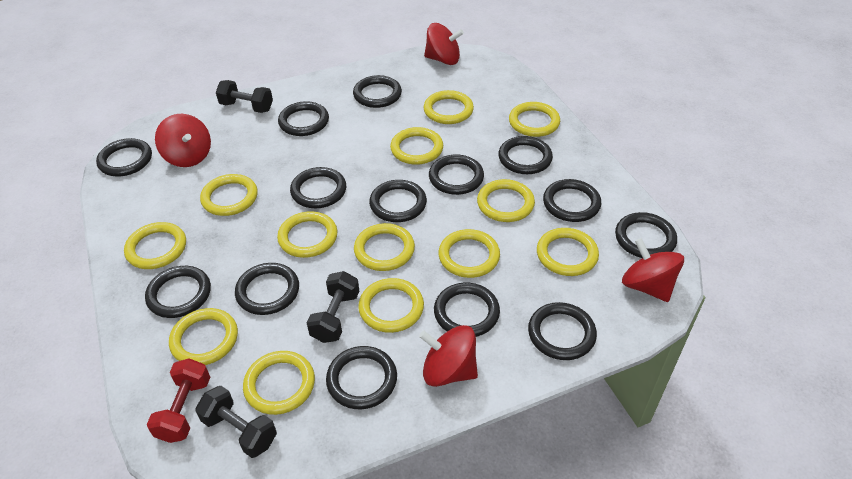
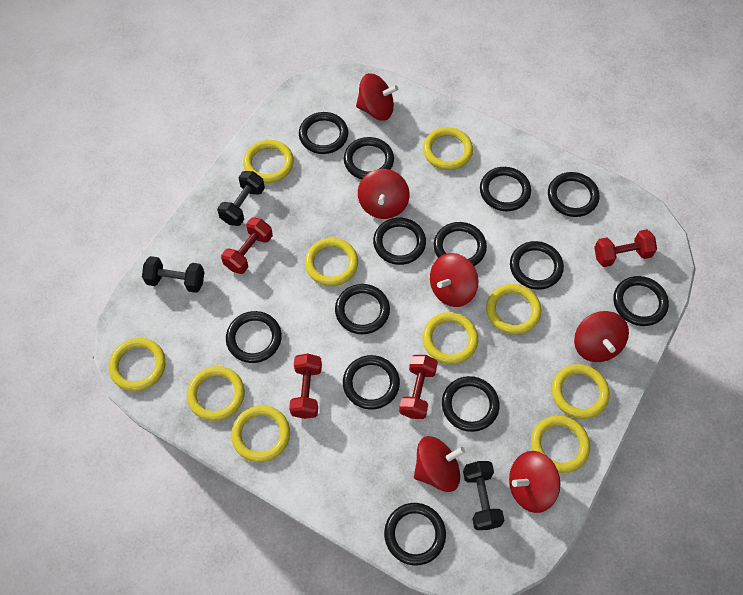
black ring: 14 -> 13
red dumbbell: 1 -> 4
red spinning top: 4 -> 6
yellow ring: 13 -> 10

